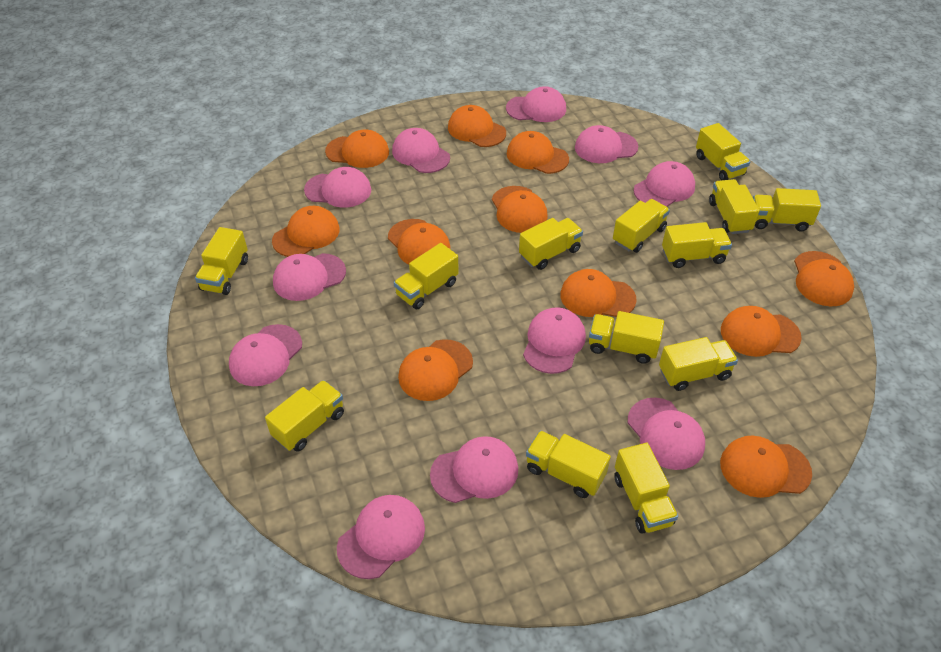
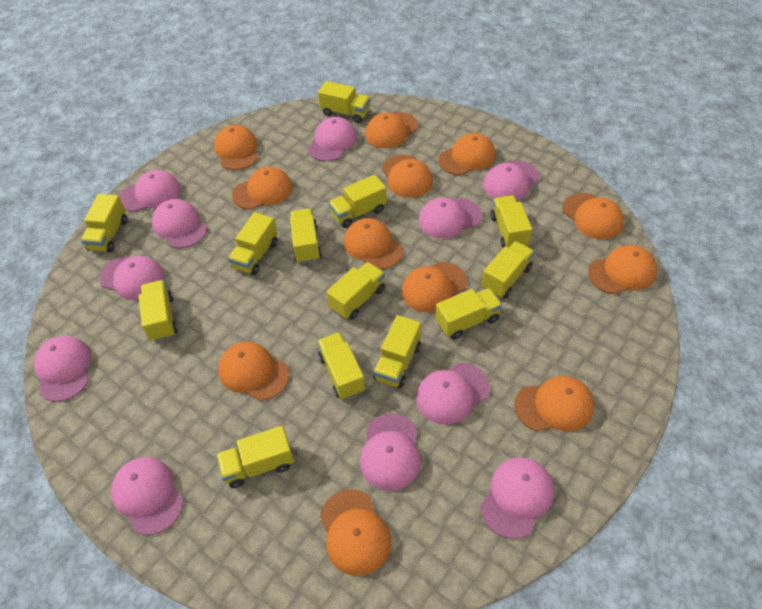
orange cap: 11 -> 12

